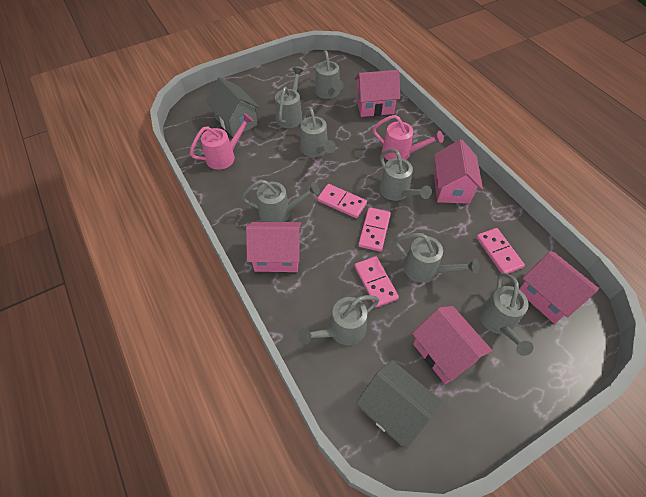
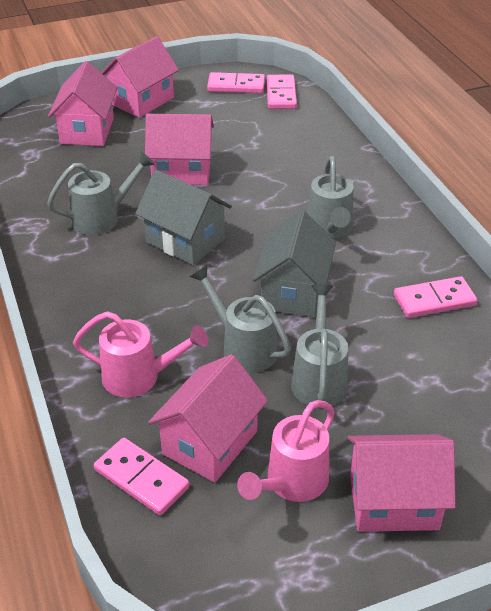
grey watering can: 8 -> 4

